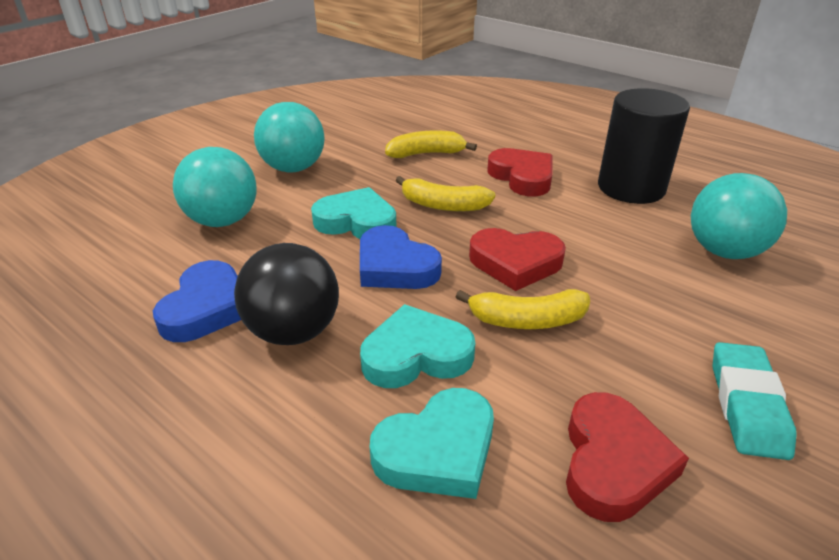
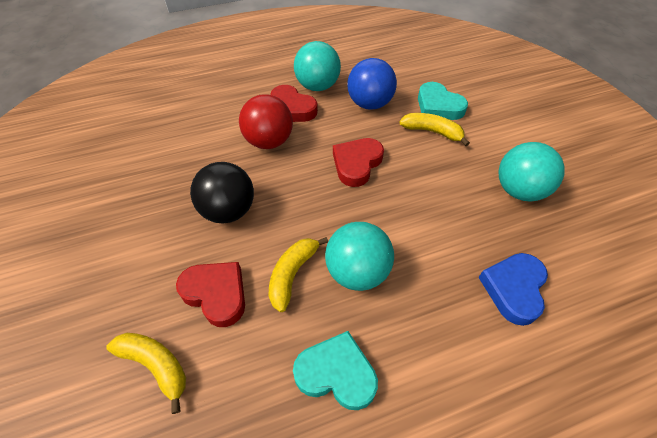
black cylinder: 1 -> 0
blue ball: 0 -> 1
blue heart: 2 -> 1
red ball: 0 -> 1
turquoise eraser: 1 -> 0
turquoise heart: 3 -> 2

